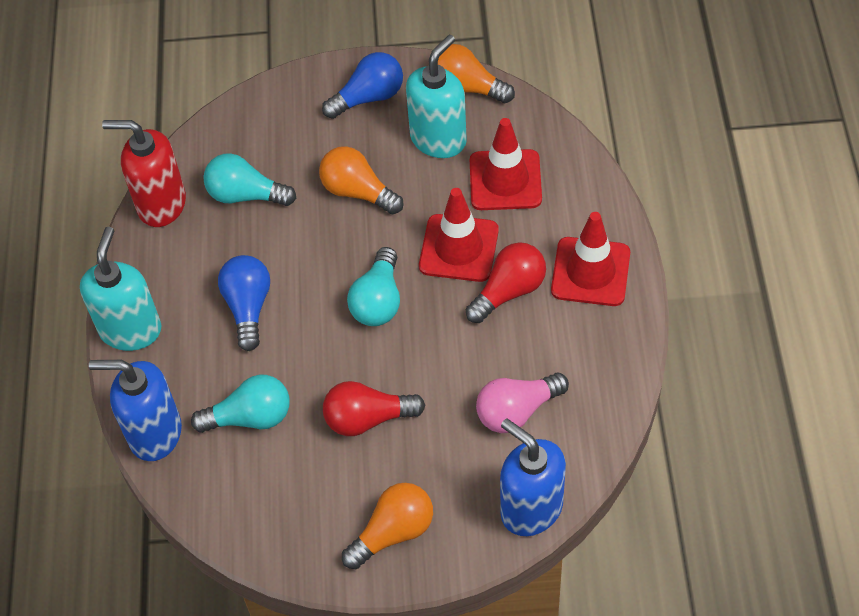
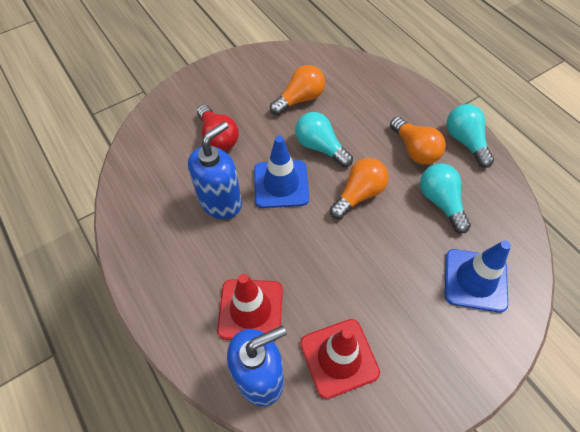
blue light bulb: 2 -> 0
blue traffic cone: 0 -> 2
pink light bulb: 1 -> 0
red light bulb: 2 -> 1
red soap dispenser: 1 -> 0
red traffic cone: 3 -> 2
turquoise soap dispenser: 2 -> 0

